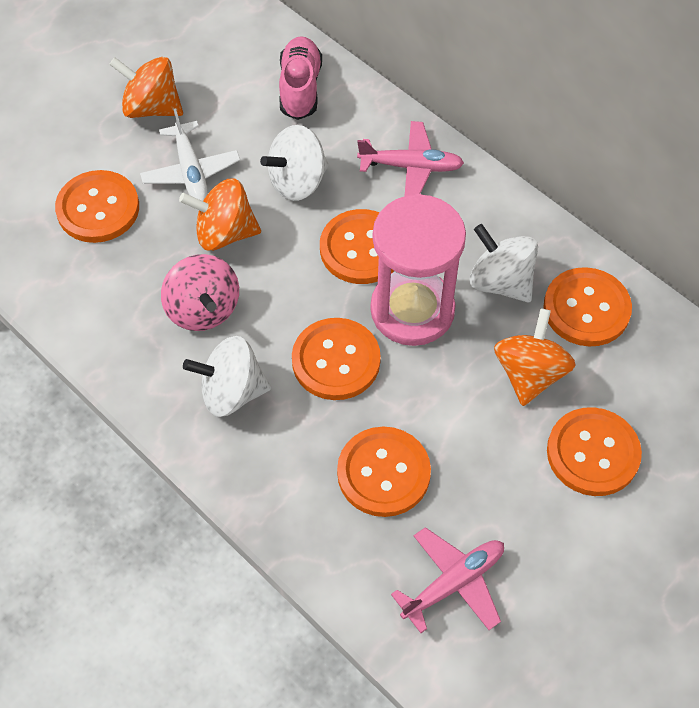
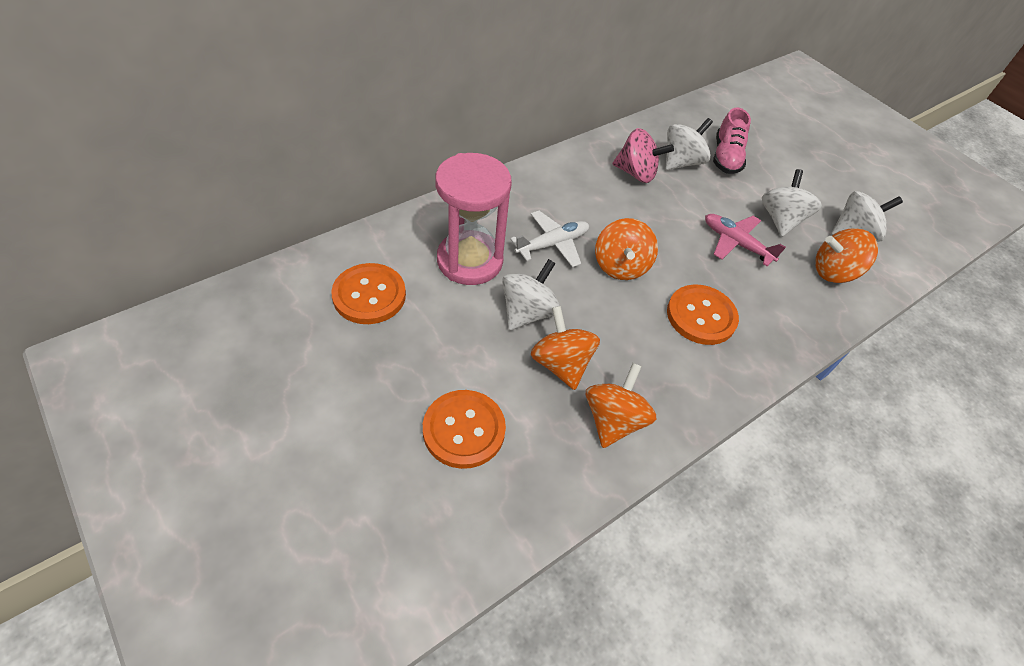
orange button: 6 -> 3
orange spinning top: 3 -> 4
pink plane: 2 -> 1
white spinning top: 3 -> 4

